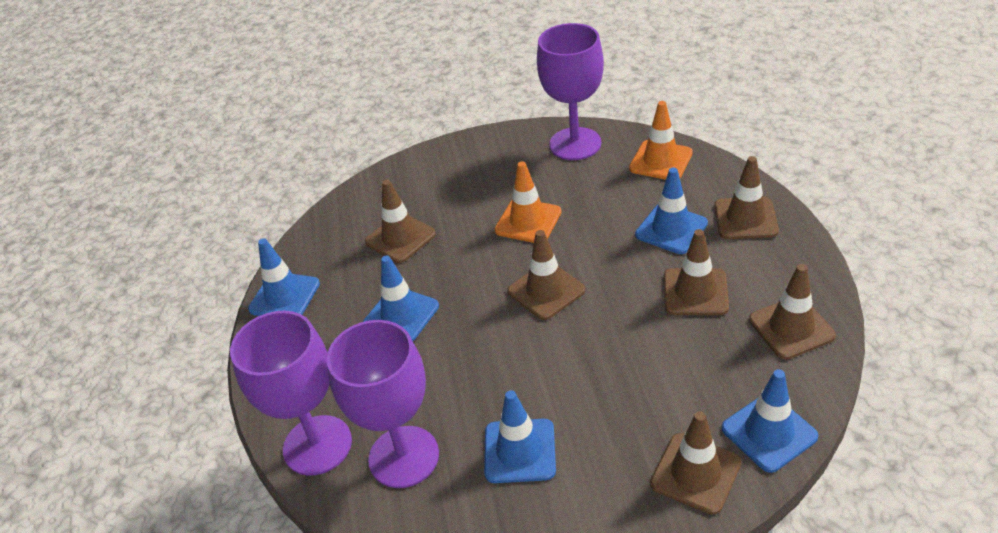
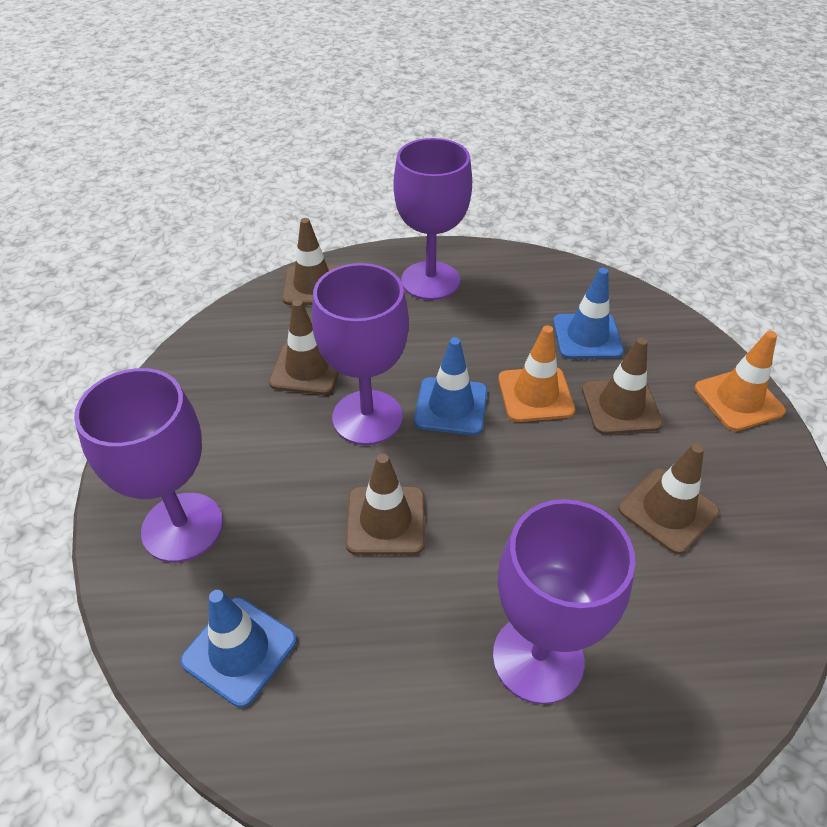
blue traffic cone: 5 -> 3
brown traffic cone: 6 -> 5
purple goblet: 3 -> 4

